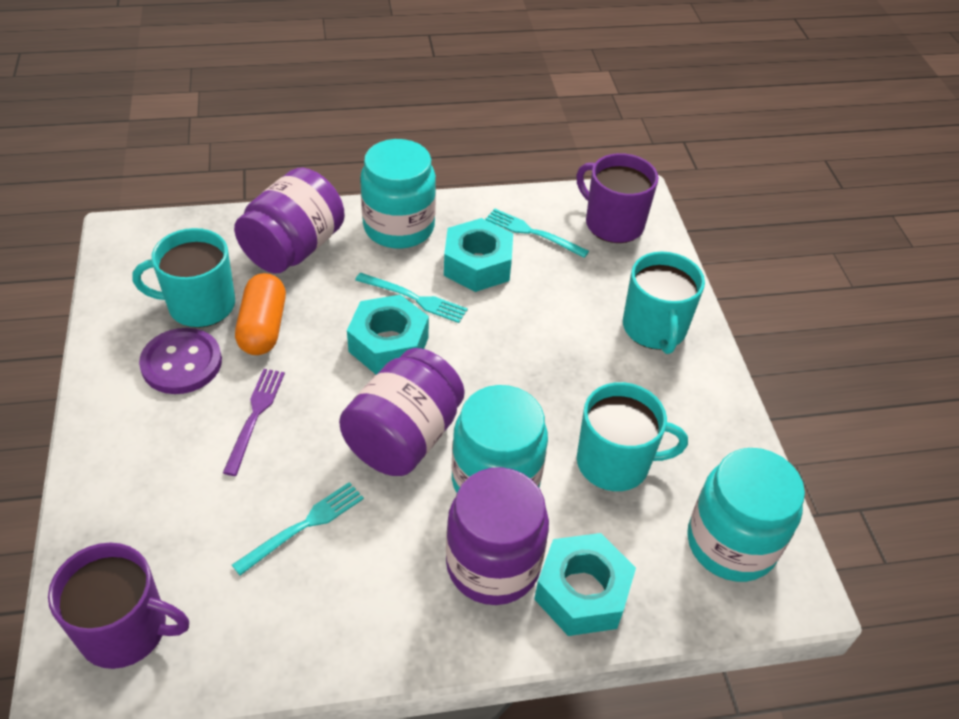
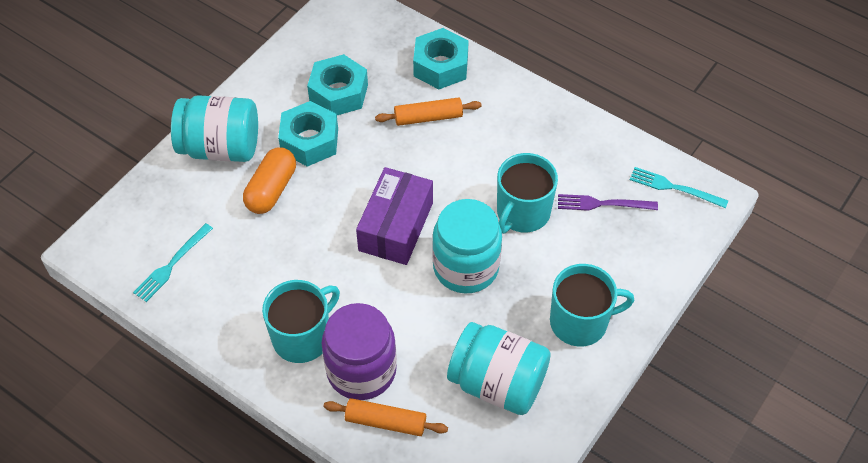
orange rolling pin: 0 -> 2
purple box: 0 -> 1
purple button: 1 -> 0
purple jar: 3 -> 1
purple mug: 2 -> 0
turquoise fork: 3 -> 2

